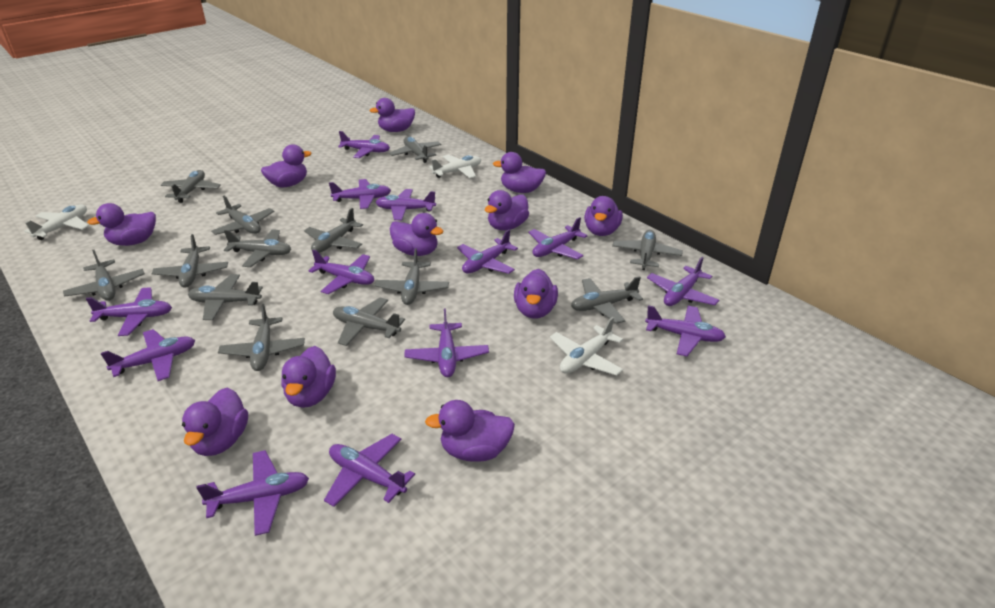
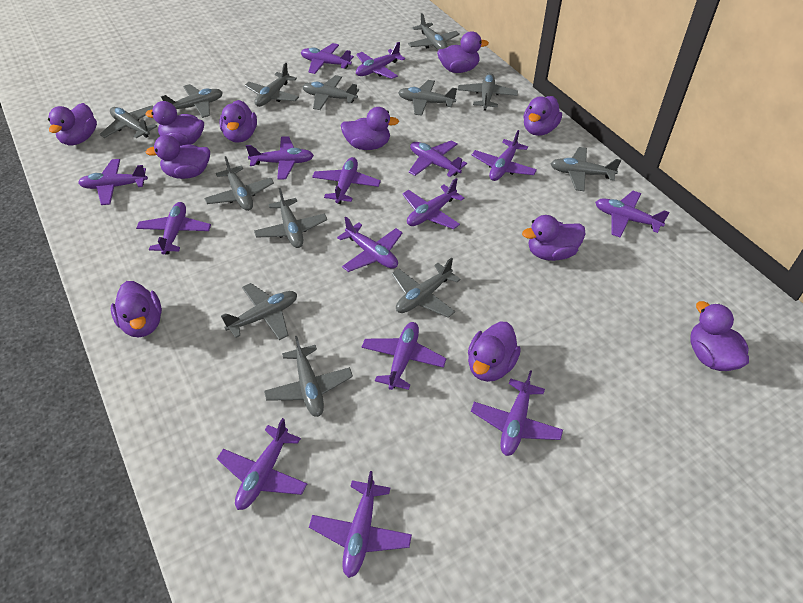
purple plane: 13 -> 15
white plane: 3 -> 0

